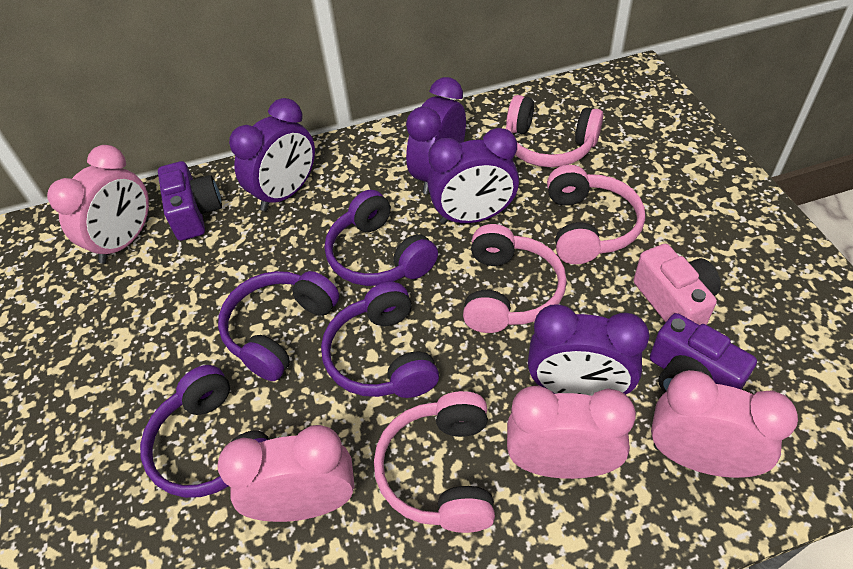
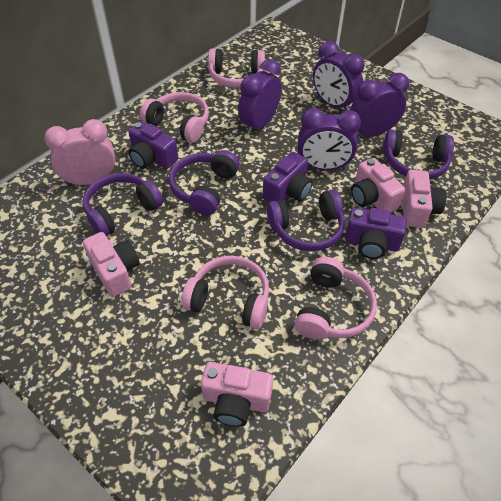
pink camera: 1 -> 4
pink clock: 4 -> 1
purple camera: 2 -> 3

